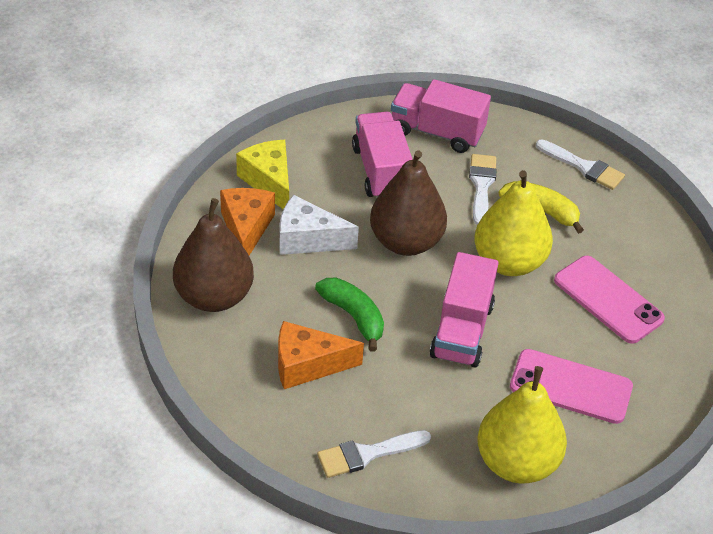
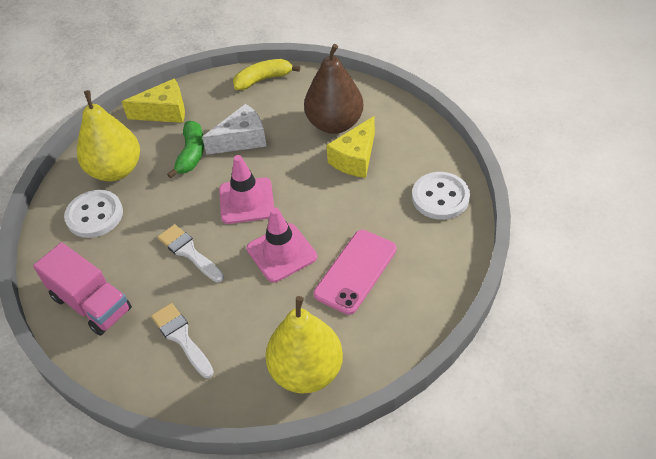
brown pear: 2 -> 1
orange cheese: 2 -> 0
pink phone: 2 -> 1
pink traffic cone: 0 -> 2
pink truck: 3 -> 1
white brush: 3 -> 2
white button: 0 -> 2
yellow cheese: 1 -> 2

